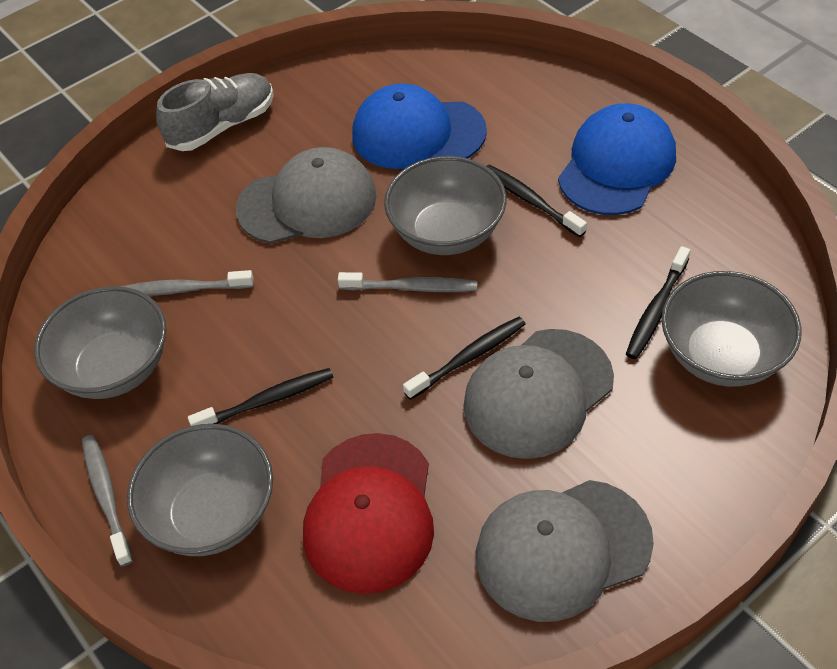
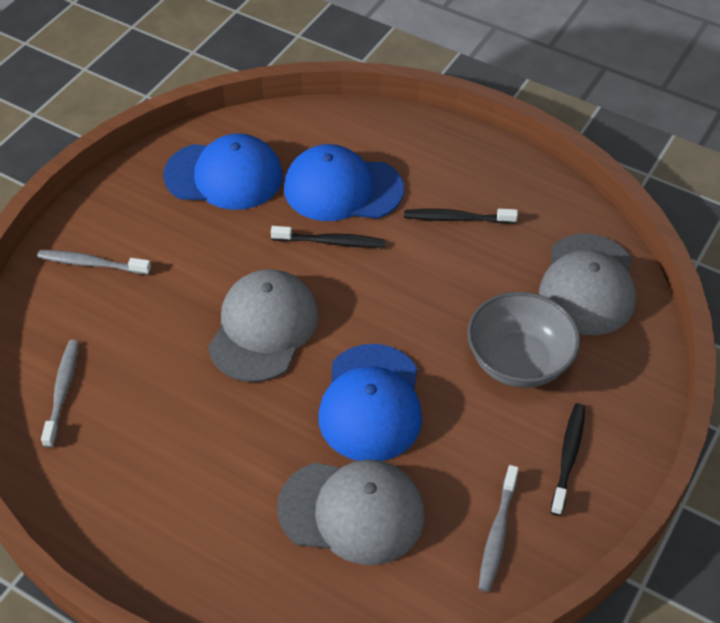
black toothbrush: 4 -> 3
blue cap: 2 -> 3
grey bowl: 4 -> 1
grey shoe: 1 -> 0
red cap: 1 -> 0

